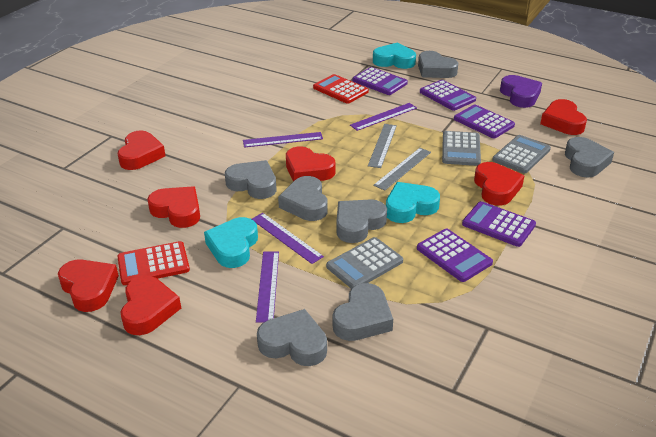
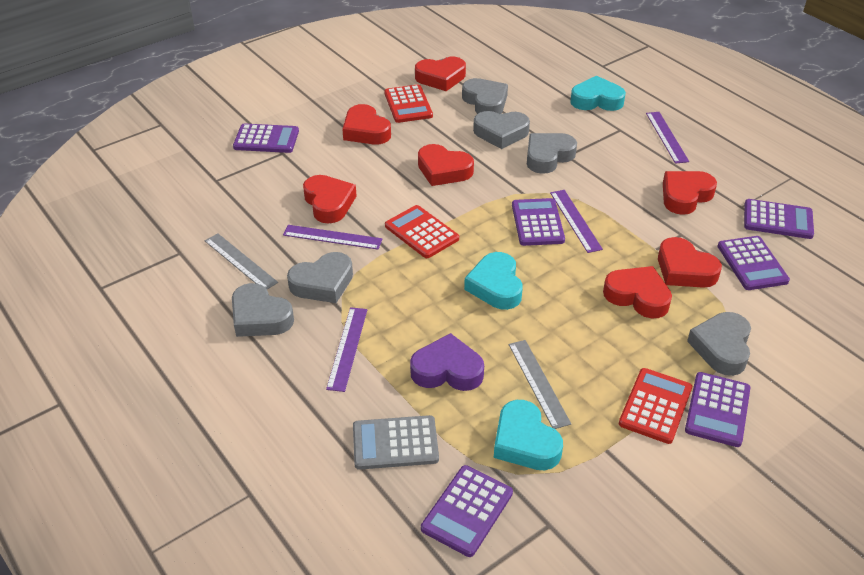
grey calculator: 3 -> 1
grey heart: 7 -> 6
purple calculator: 5 -> 6
red calculator: 2 -> 3

